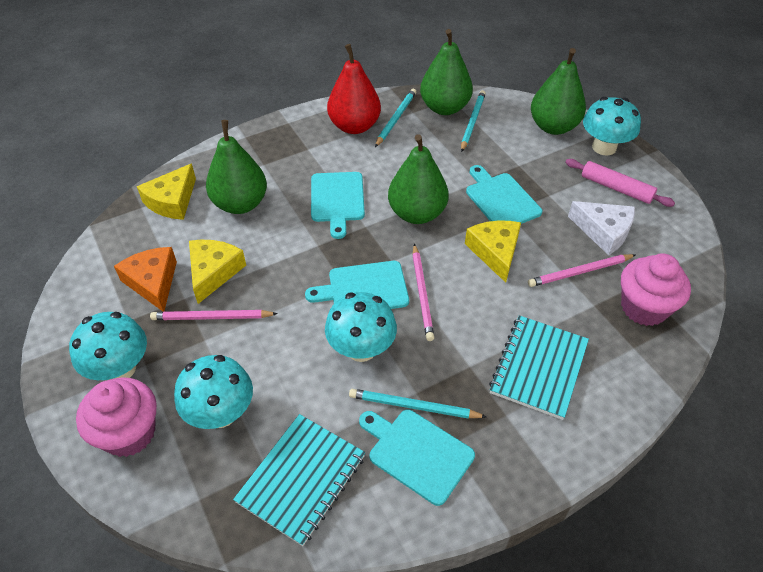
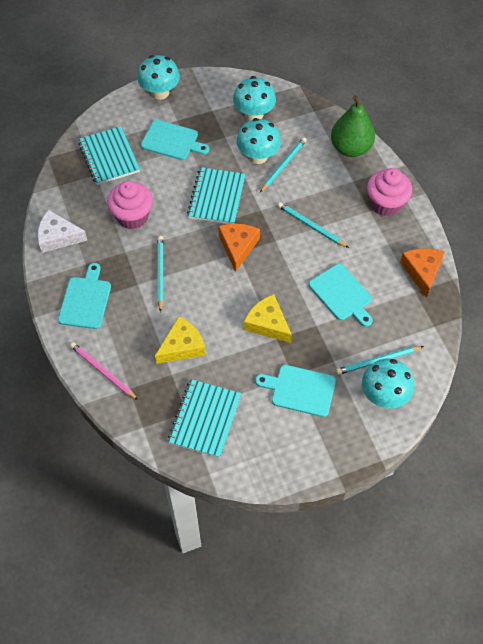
green pear: 4 -> 1
orange cheese: 1 -> 2
pink pencil: 3 -> 1
pink rolling pin: 1 -> 0
red pear: 1 -> 0
turquoise notebook: 2 -> 3
turquoise pencil: 3 -> 4
yellow cheese: 3 -> 2

